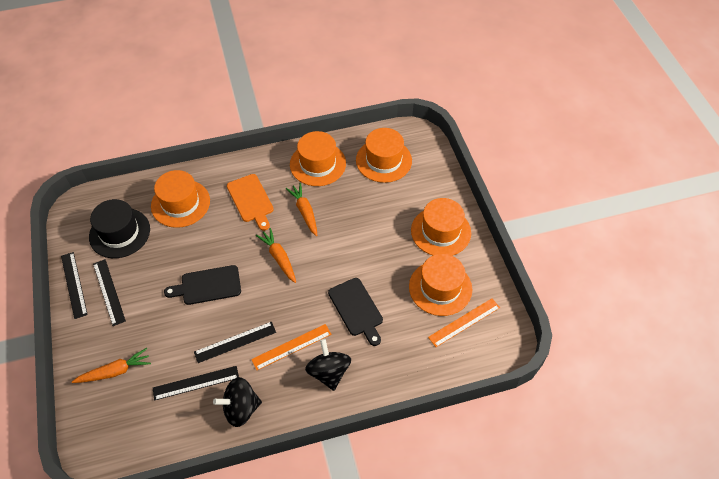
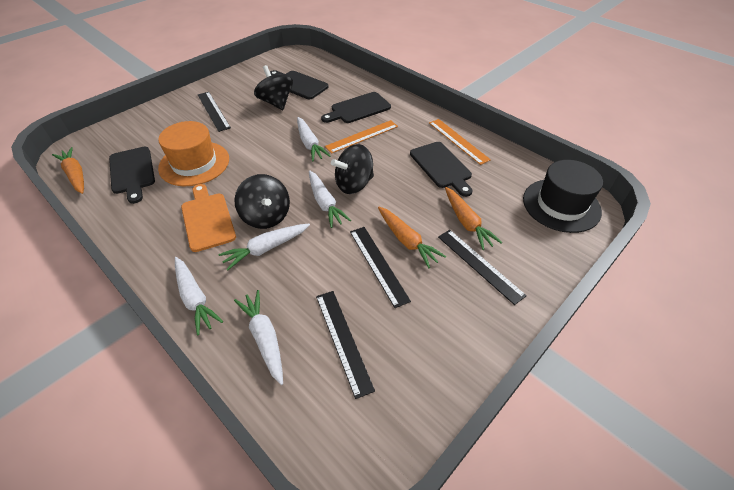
black cutting board: 2 -> 4
black spinning top: 2 -> 3
orange hat: 5 -> 1
white carrot: 0 -> 5

